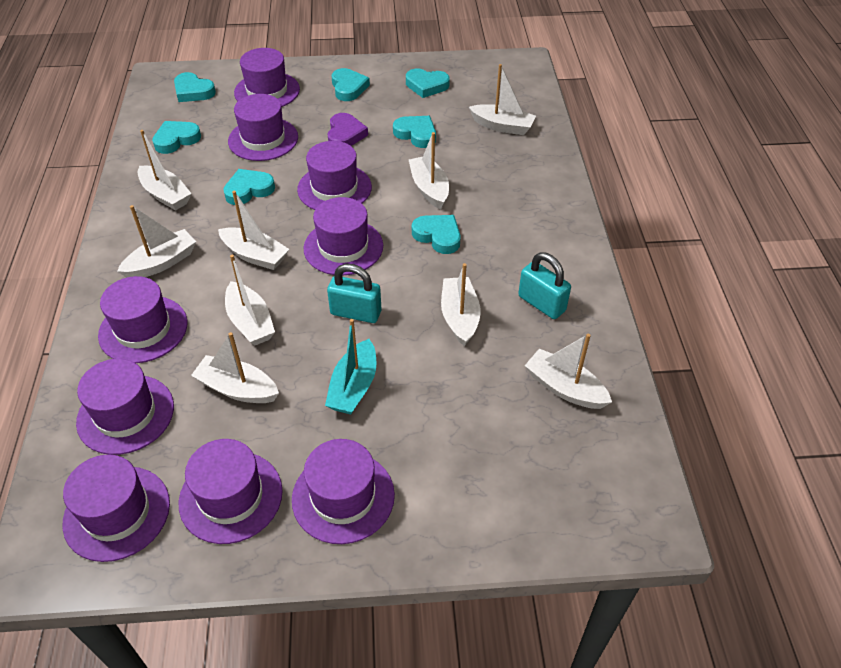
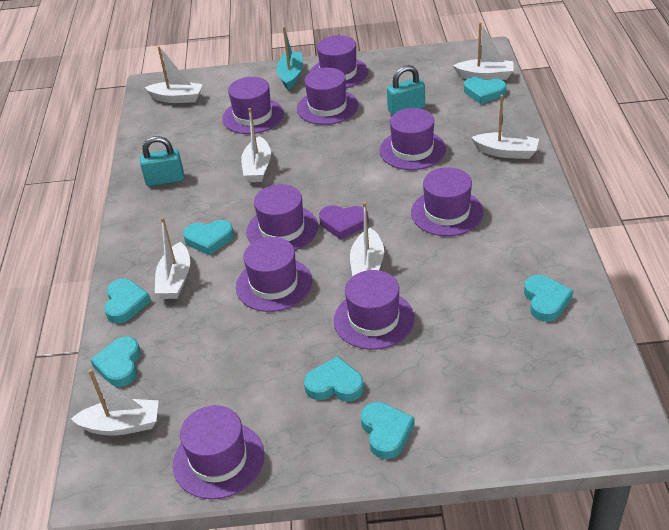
white boat: 9 -> 7

